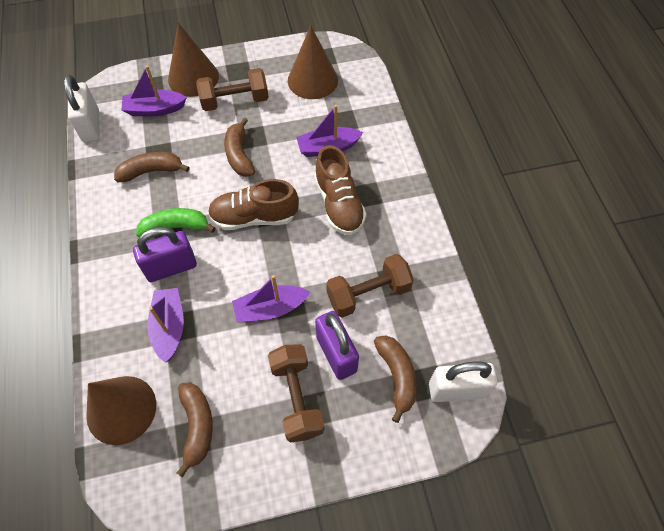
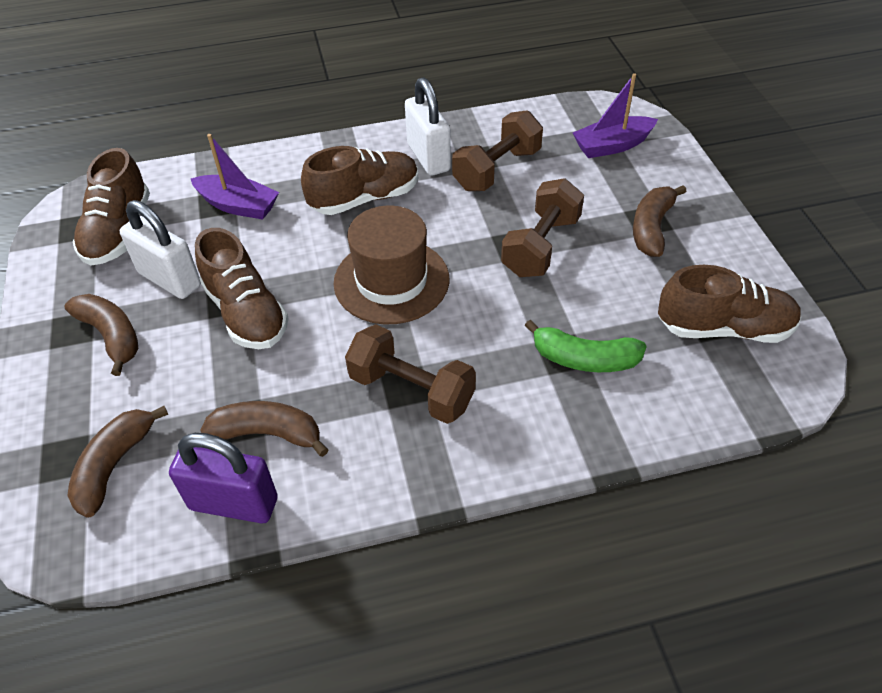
brown cone: 3 -> 0
brown hat: 0 -> 1
brown shoe: 2 -> 4
purple boat: 4 -> 2
purple padlock: 2 -> 1

